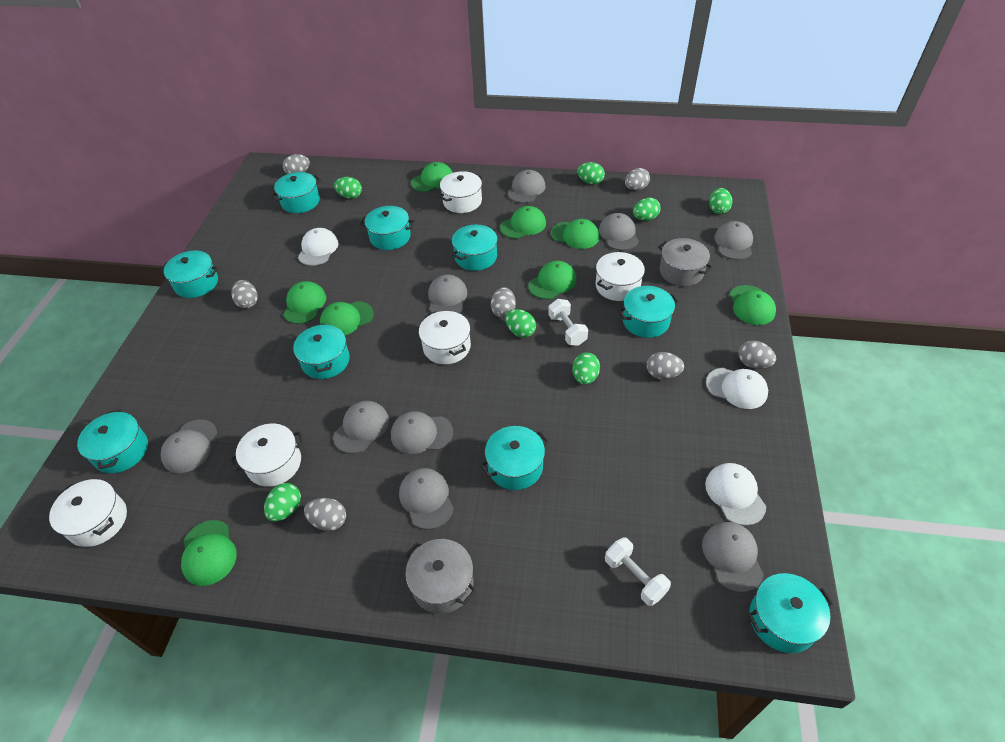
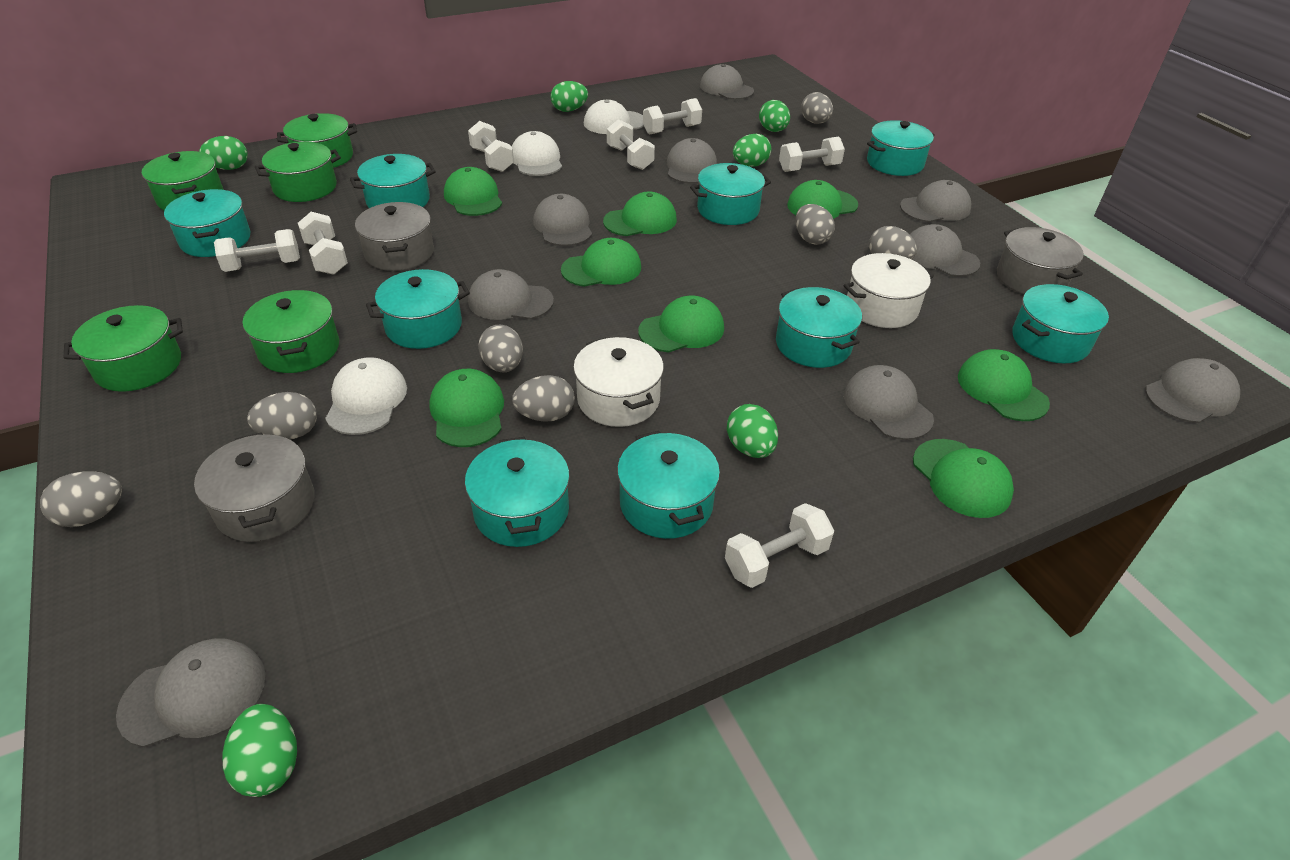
green egg: 7 -> 6
green pot: 0 -> 5
grey pot: 2 -> 3
white dumbbell: 2 -> 7
white pot: 5 -> 2

